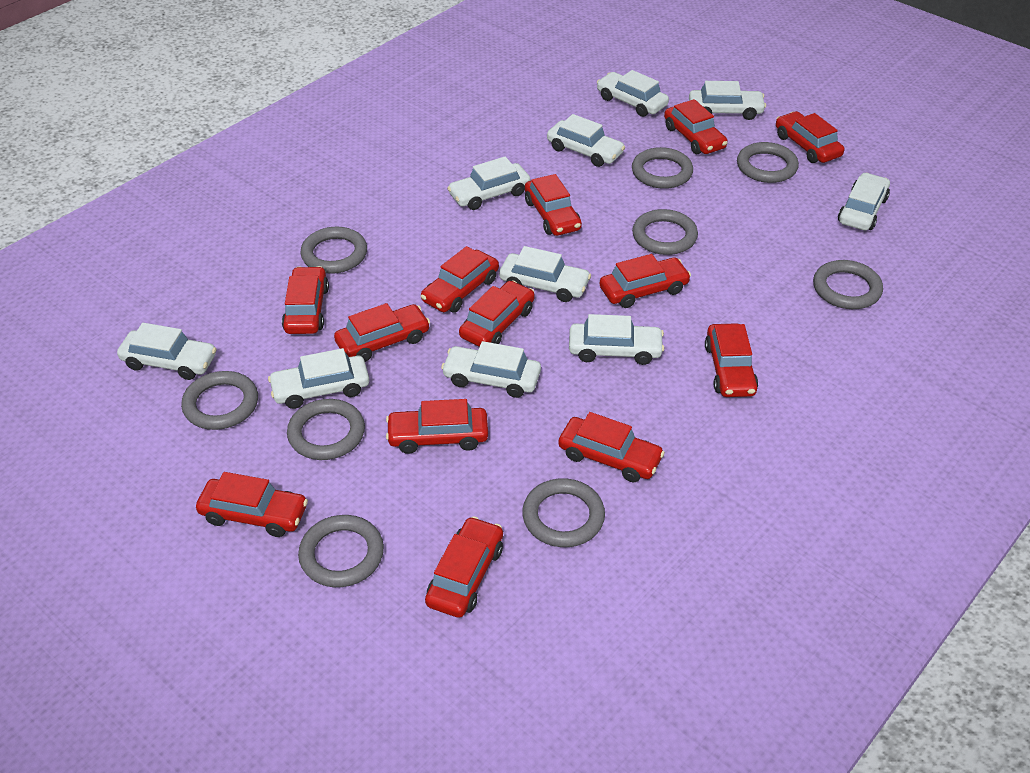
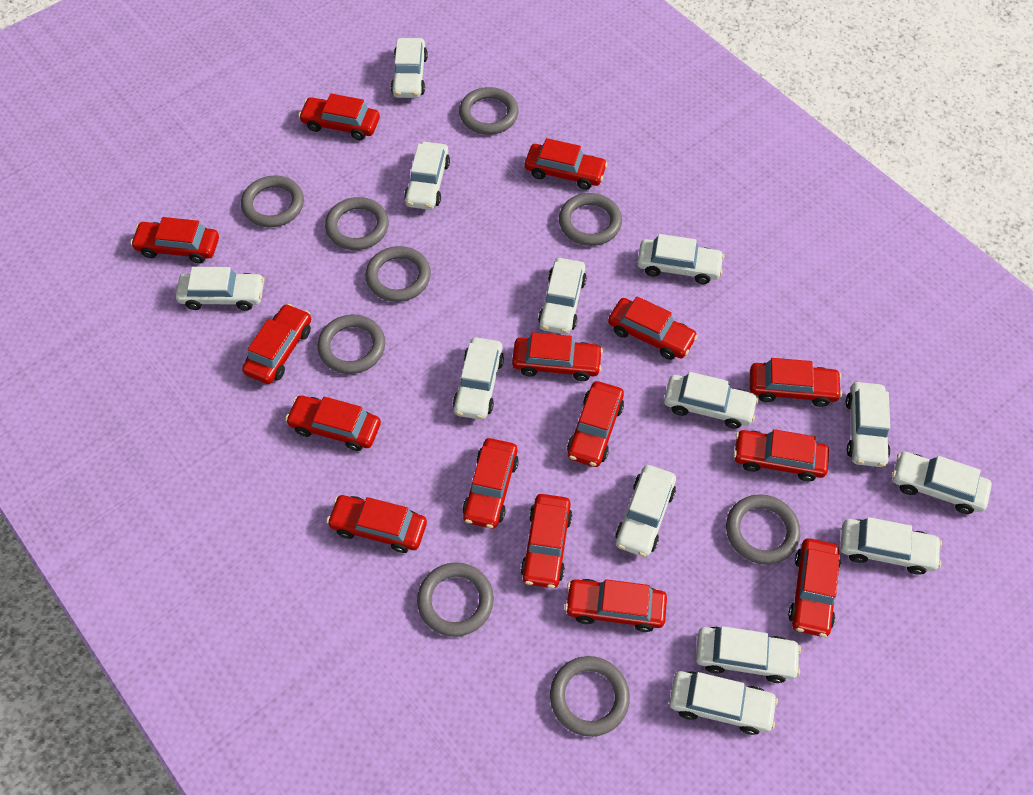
red car: 13 -> 15
white car: 10 -> 13

